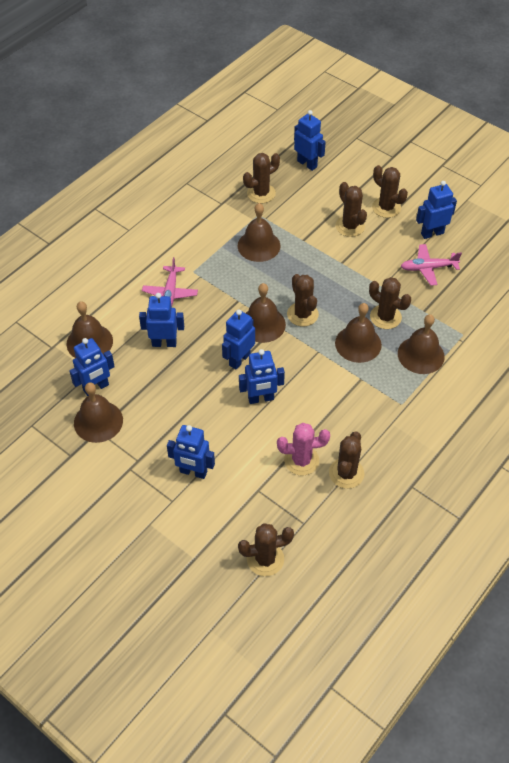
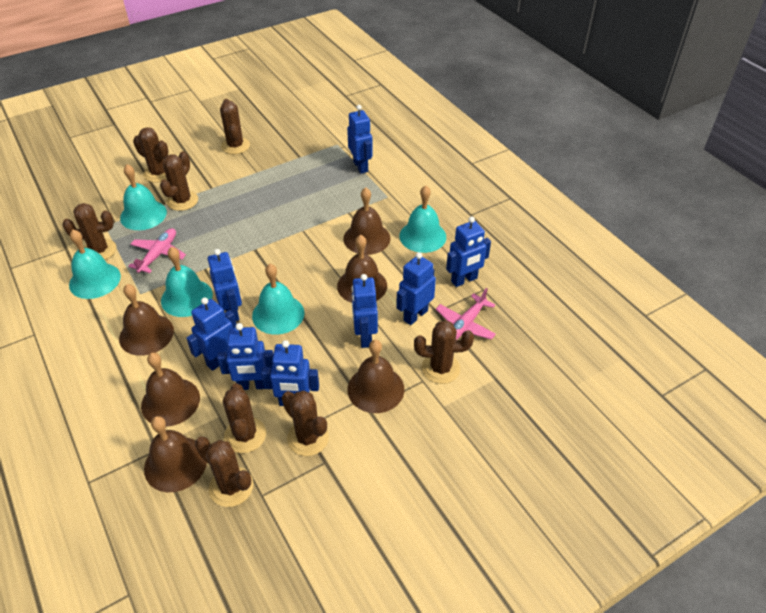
blue robot: 7 -> 8
brown cactus: 7 -> 8
pink cactus: 1 -> 0
turquoise bell: 0 -> 5

